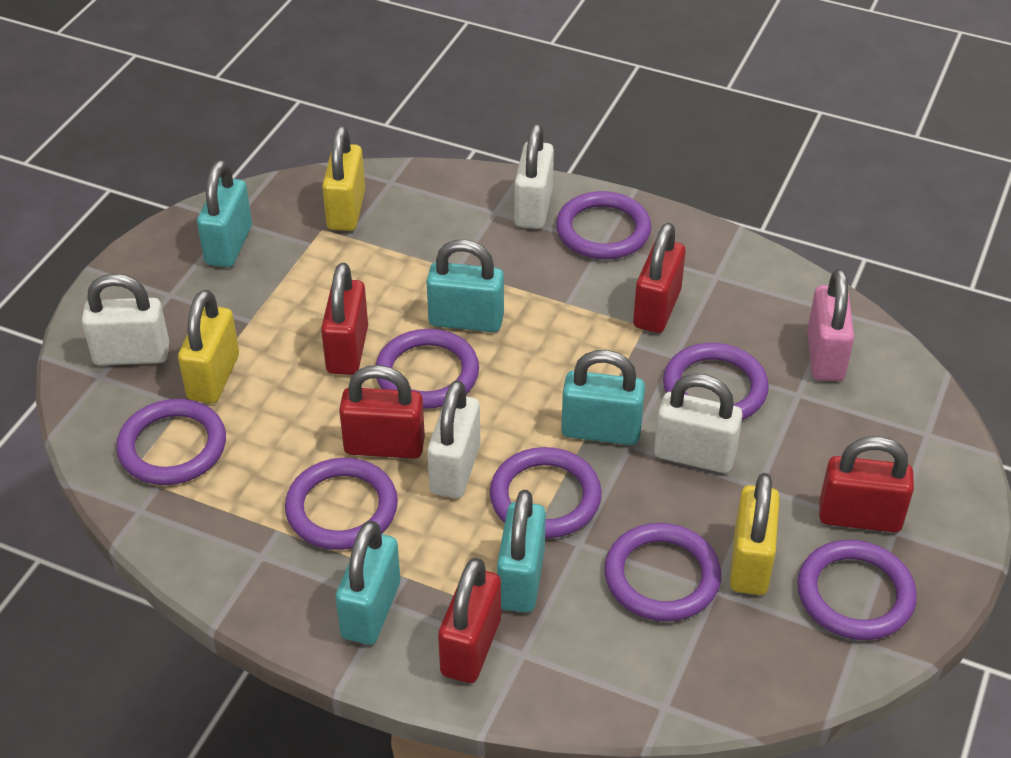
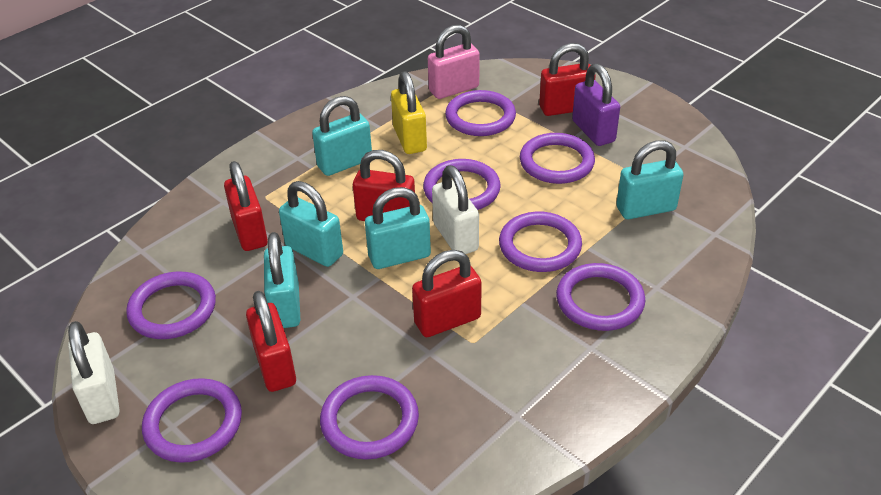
purple padlock: 0 -> 1
white padlock: 4 -> 2
yellow padlock: 3 -> 1

